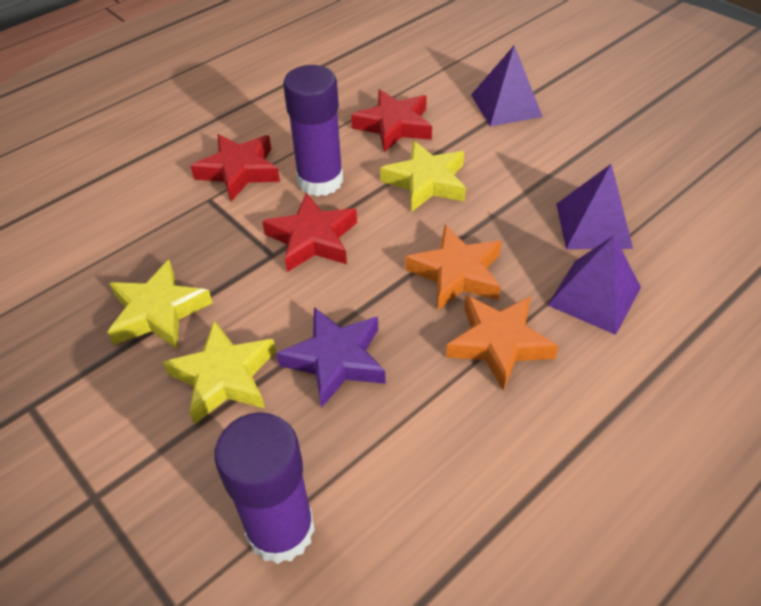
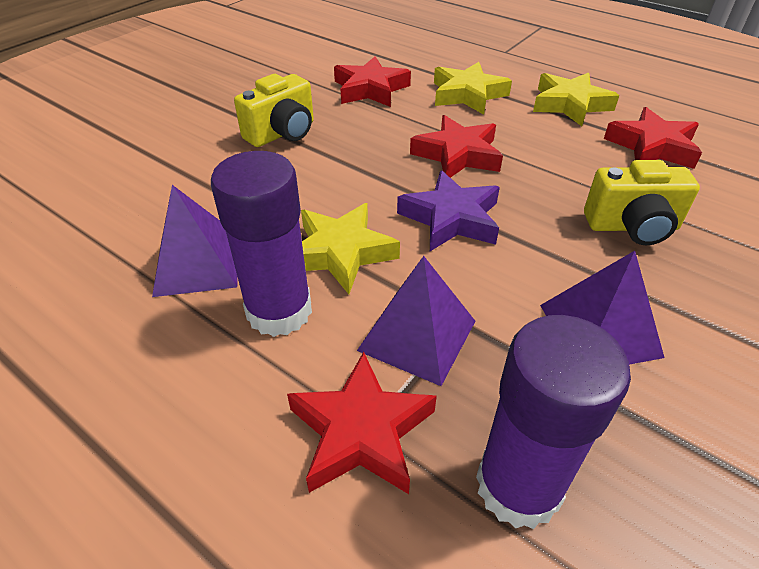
orange star: 2 -> 0
red star: 3 -> 4
yellow camera: 0 -> 2

